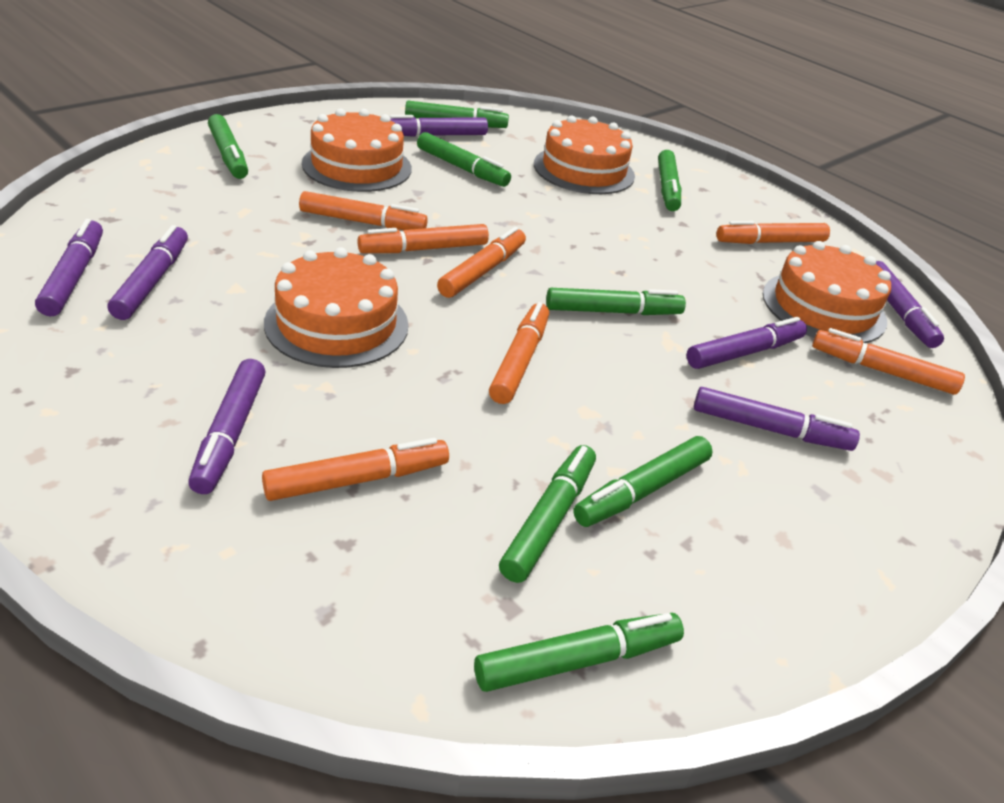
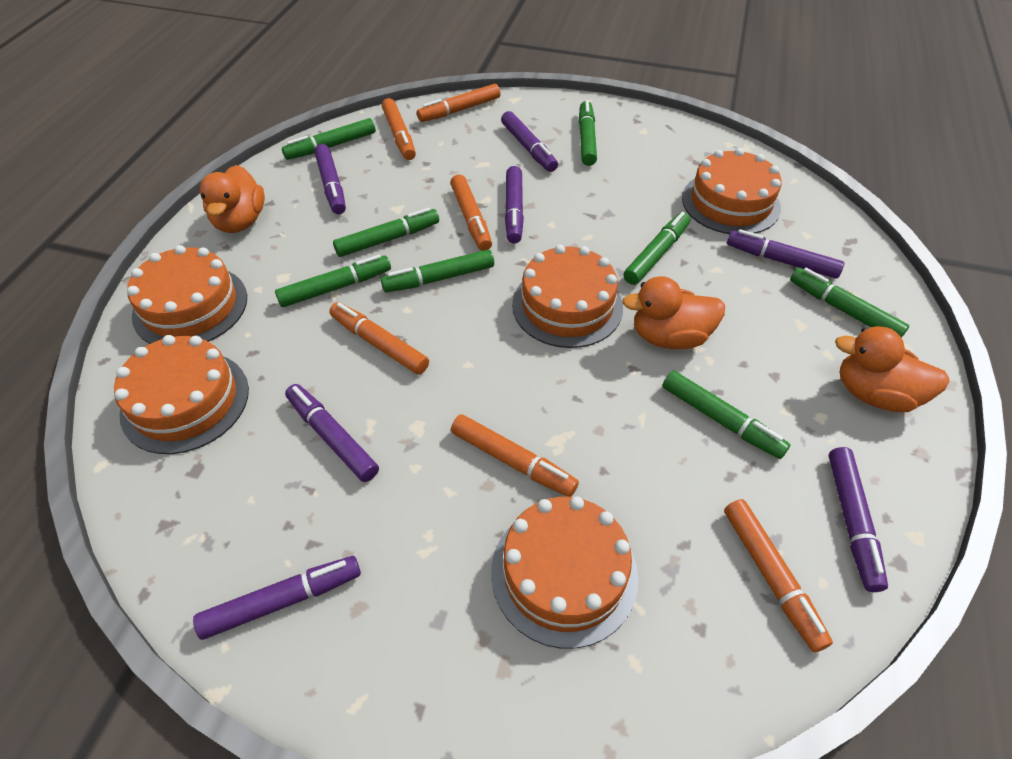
orange cake: 4 -> 5
orange duck: 0 -> 3
orange marker: 7 -> 6

